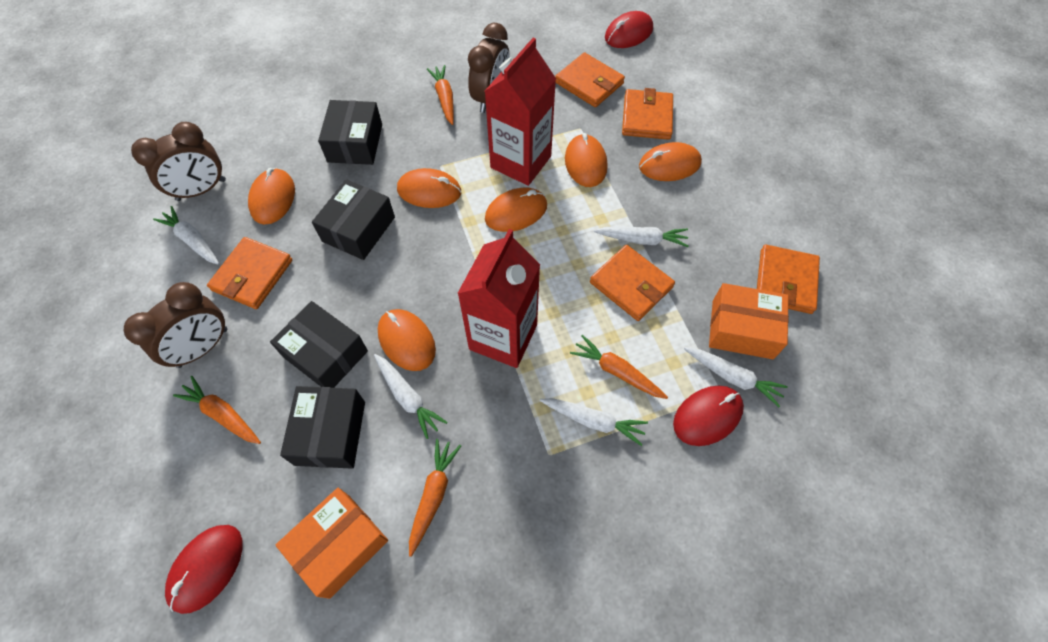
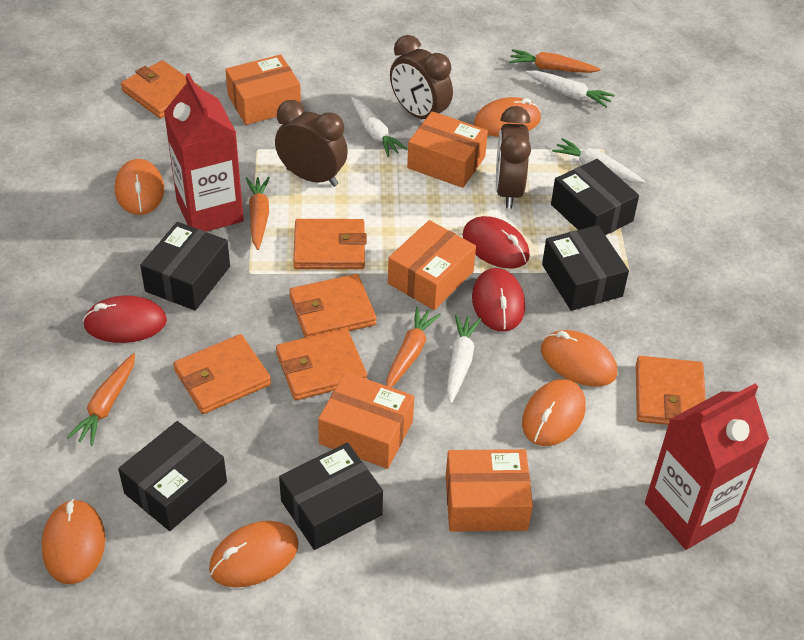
black box: 4 -> 5
orange box: 2 -> 5
orange wallet: 5 -> 6
white carrot: 5 -> 4

